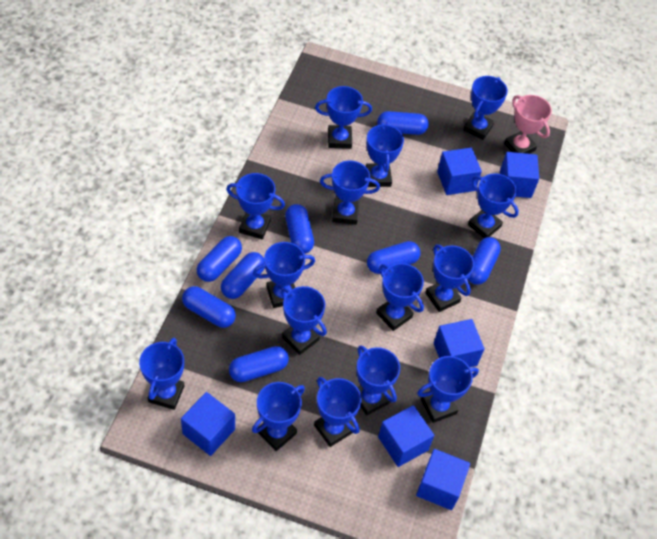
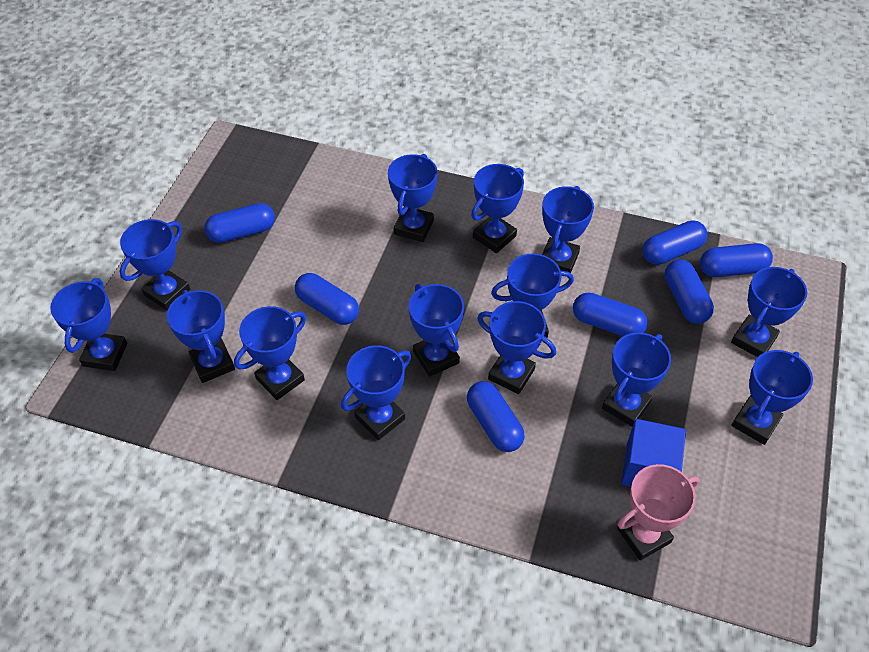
blue capsule: 8 -> 7
blue cube: 6 -> 1
blue trophy: 15 -> 14

